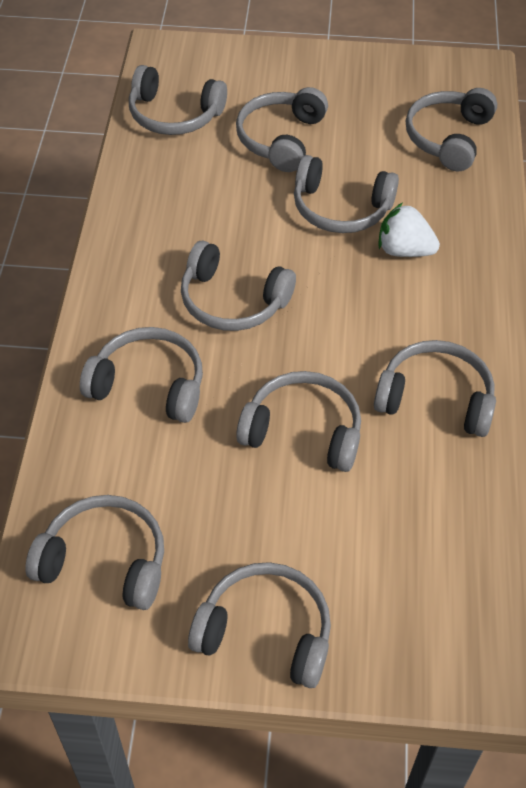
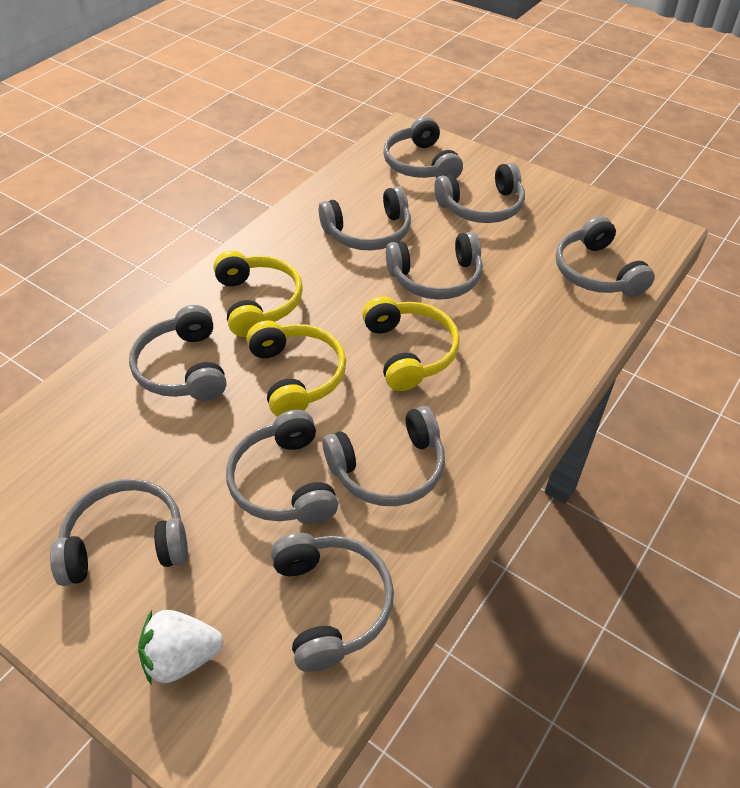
yellow headphones: 0 -> 3

